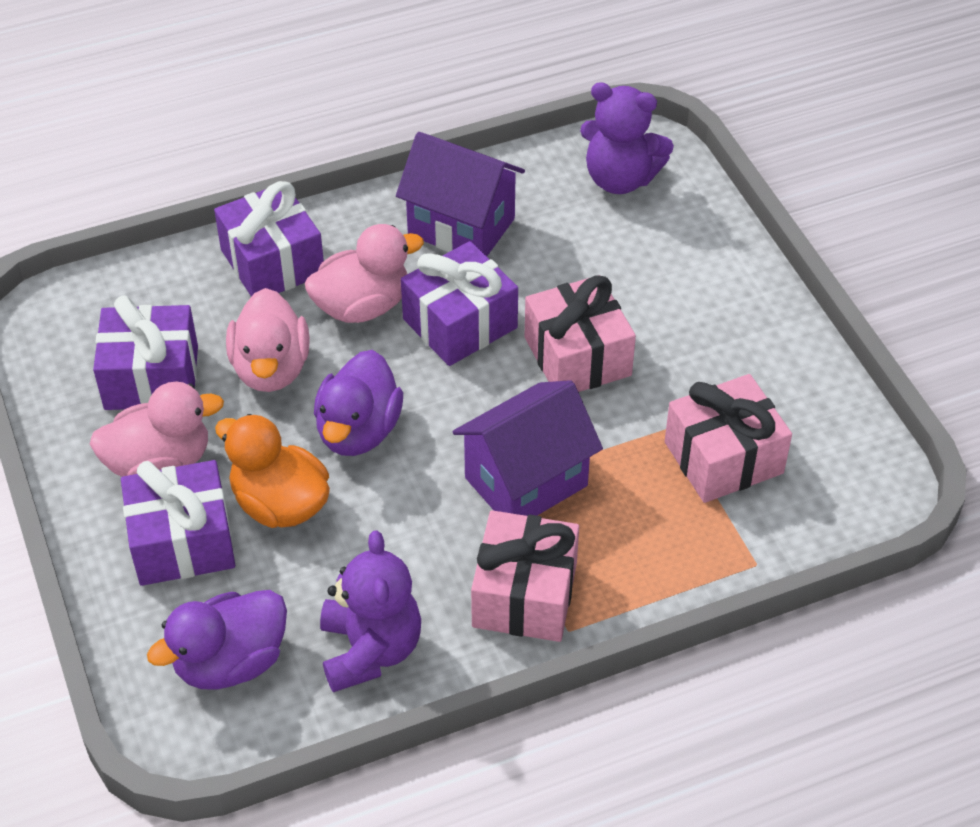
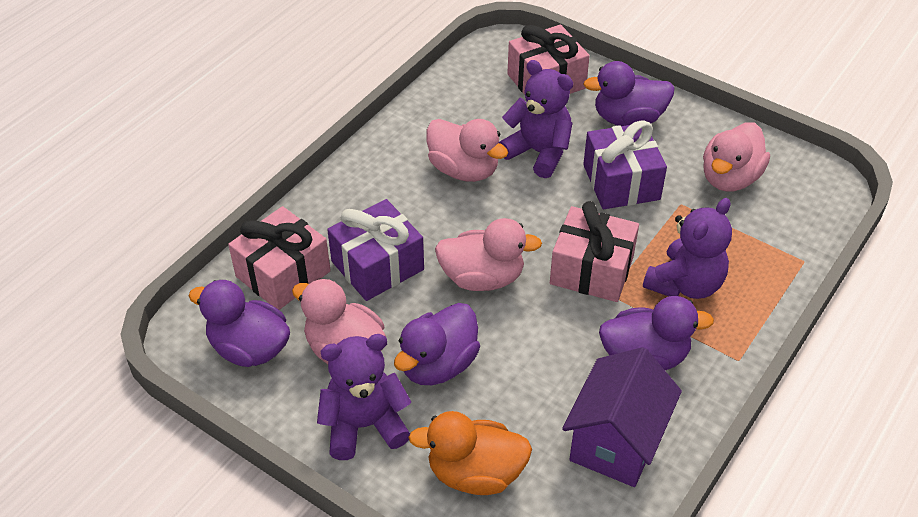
pink duck: 3 -> 4
purple duck: 2 -> 4
purple gift: 4 -> 2
purple house: 2 -> 1
purple teddy bear: 2 -> 3

